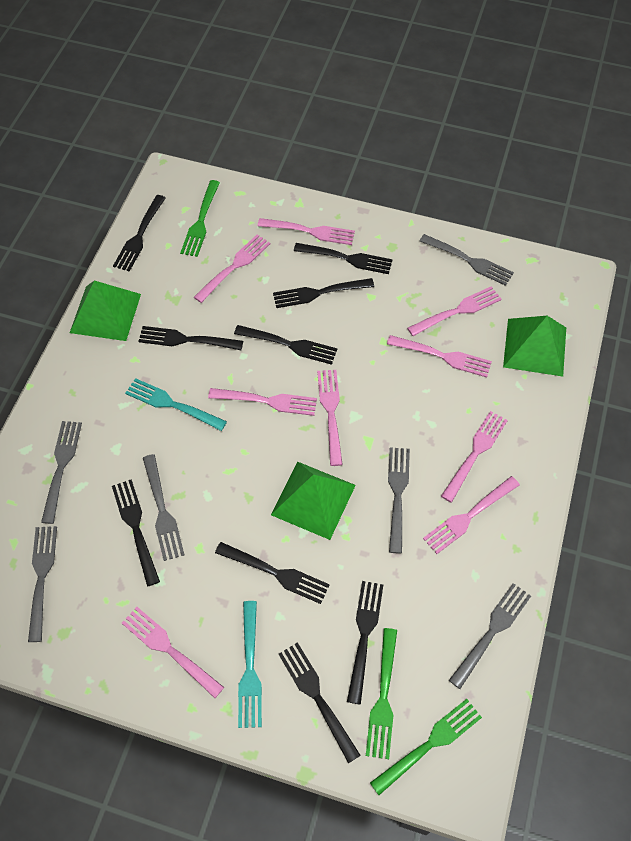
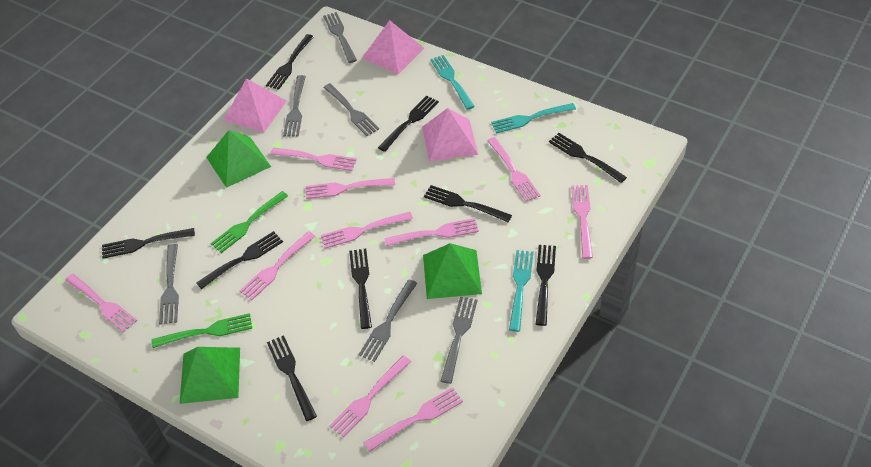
green fork: 3 -> 2
pink fork: 9 -> 10
pink pyramid: 0 -> 3
turquoise fork: 2 -> 3

